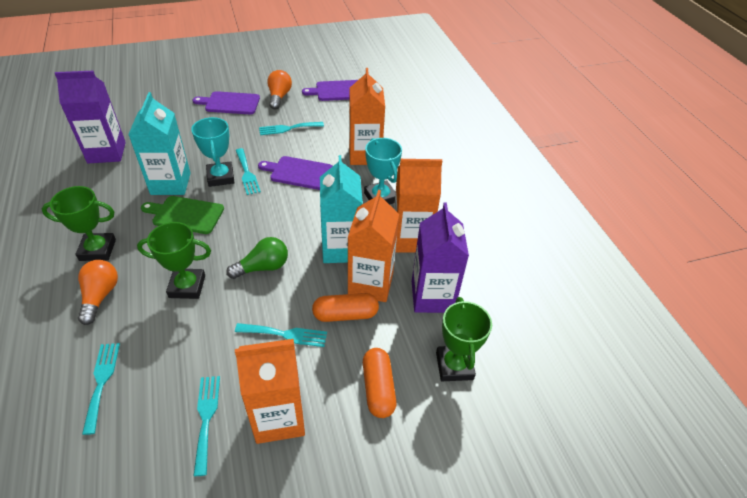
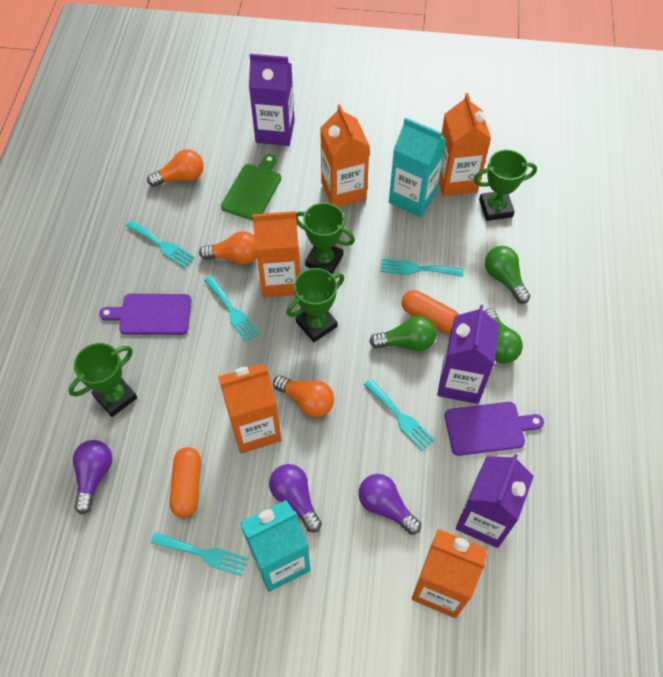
green light bulb: 1 -> 3
green trophy: 3 -> 4
orange carton: 4 -> 5
orange light bulb: 2 -> 3
purple carton: 2 -> 3
purple cutting board: 3 -> 2
purple light bulb: 0 -> 3
turquoise trophy: 2 -> 0

